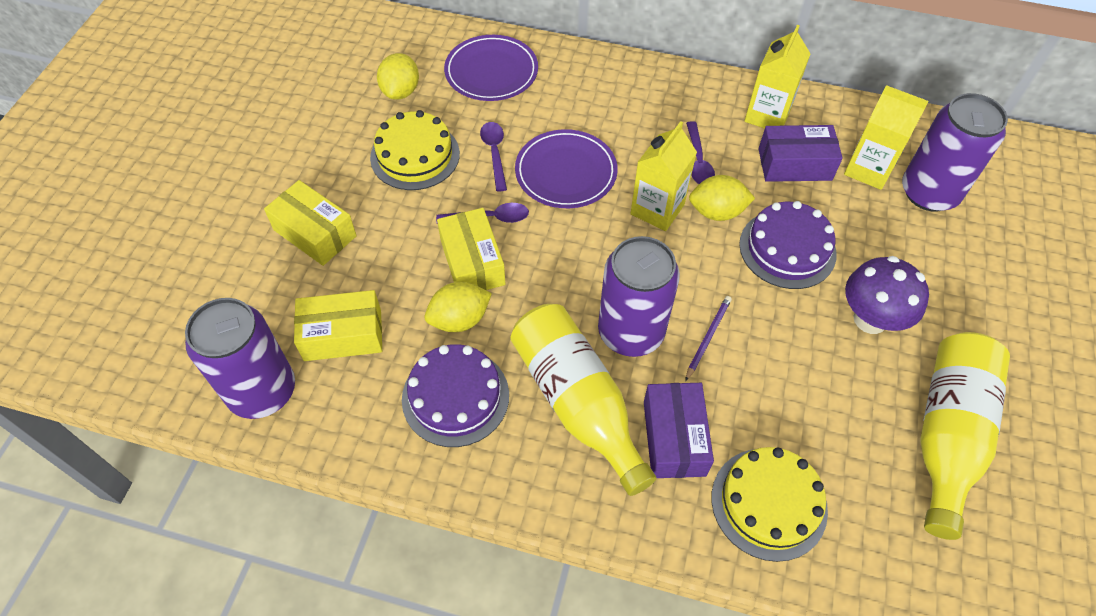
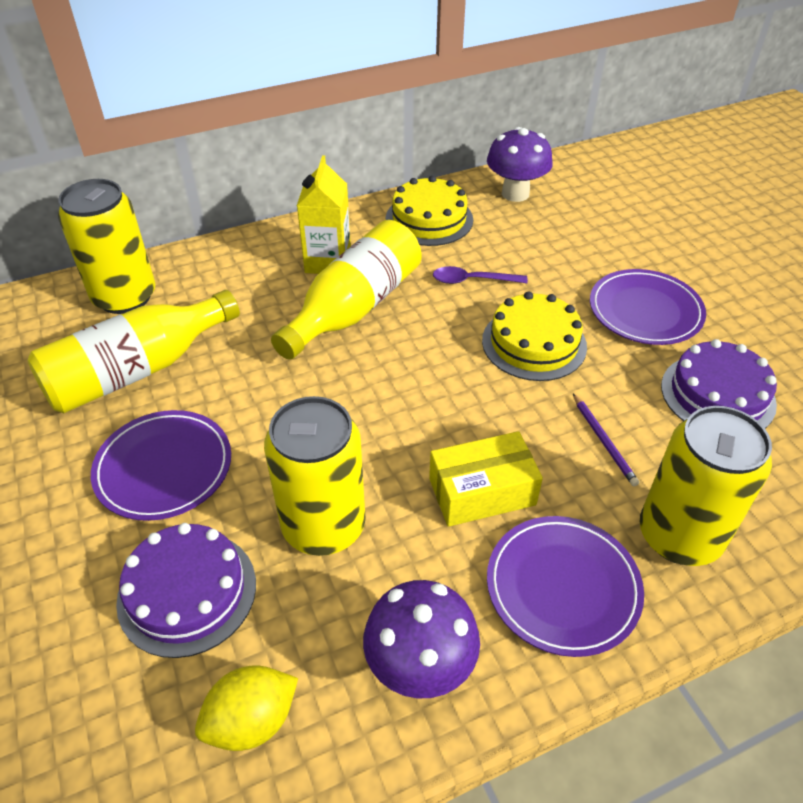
purple box: 2 -> 0
purple can: 3 -> 0
purple mushroom: 1 -> 2
purple plate: 2 -> 3
purple spoon: 3 -> 1
yellow box: 3 -> 1
yellow can: 0 -> 3
yellow carton: 3 -> 1
yellow lemon: 3 -> 1

